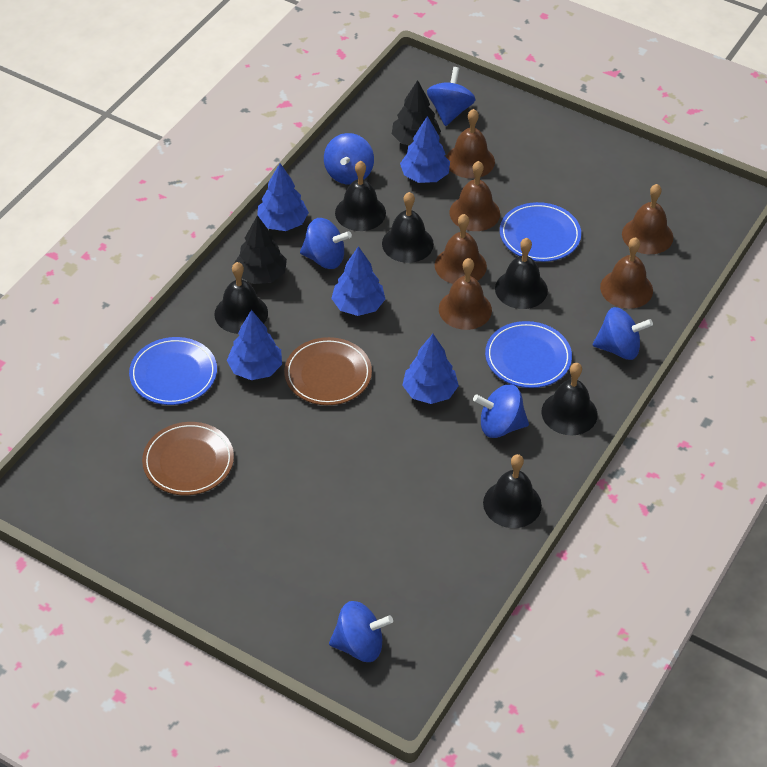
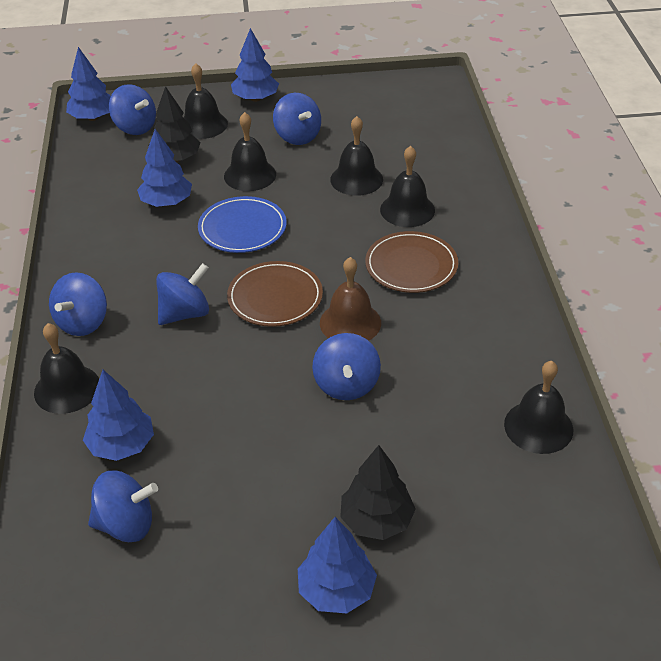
blue plate: 3 -> 1
brown bell: 6 -> 1

